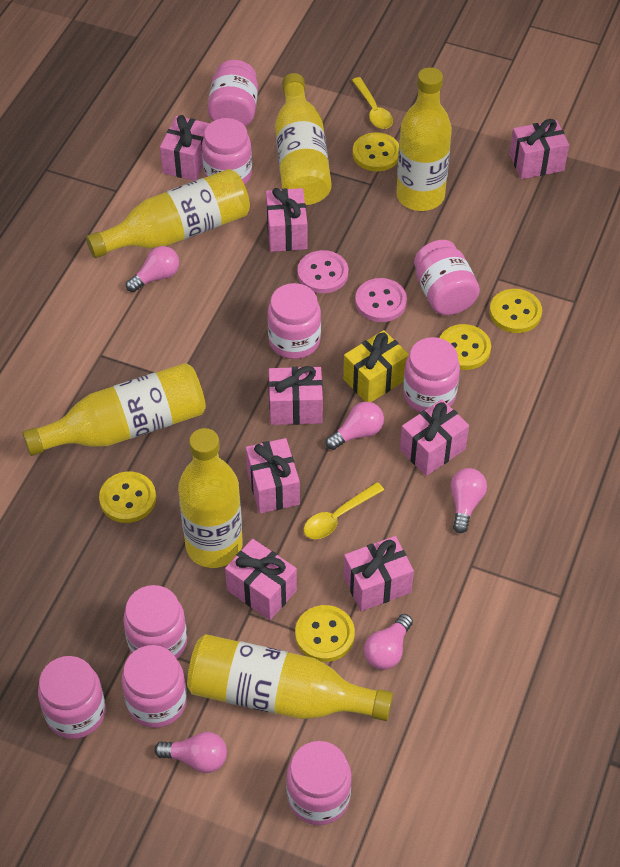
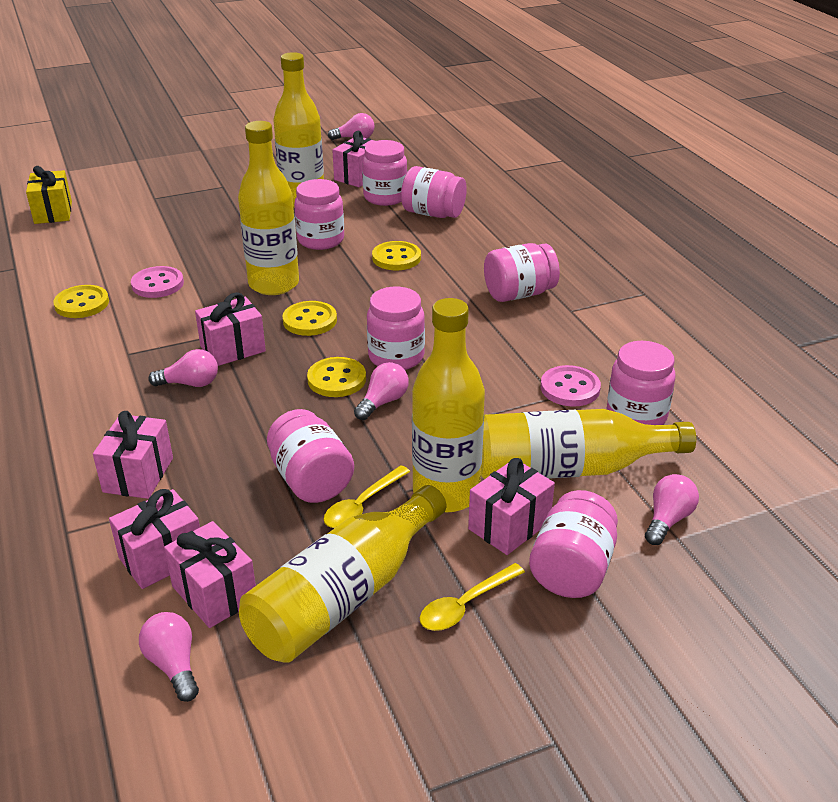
pink gift: 8 -> 6
pink jar: 9 -> 8
yellow bottle: 6 -> 5
yellow button: 5 -> 4

